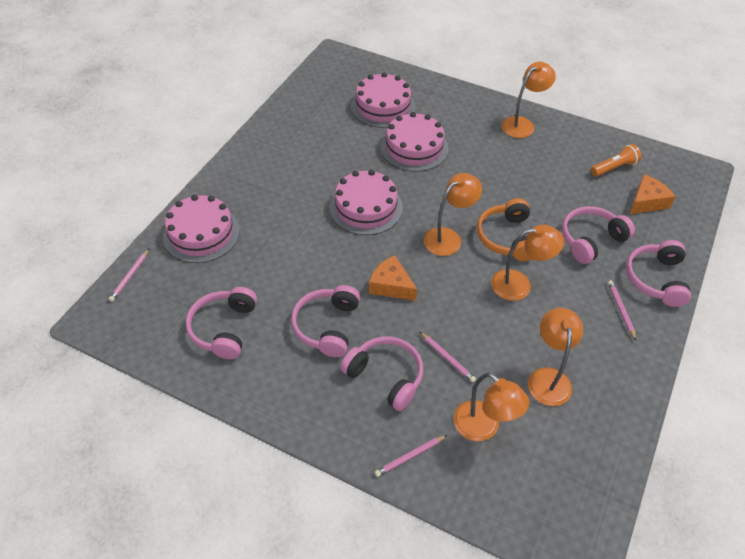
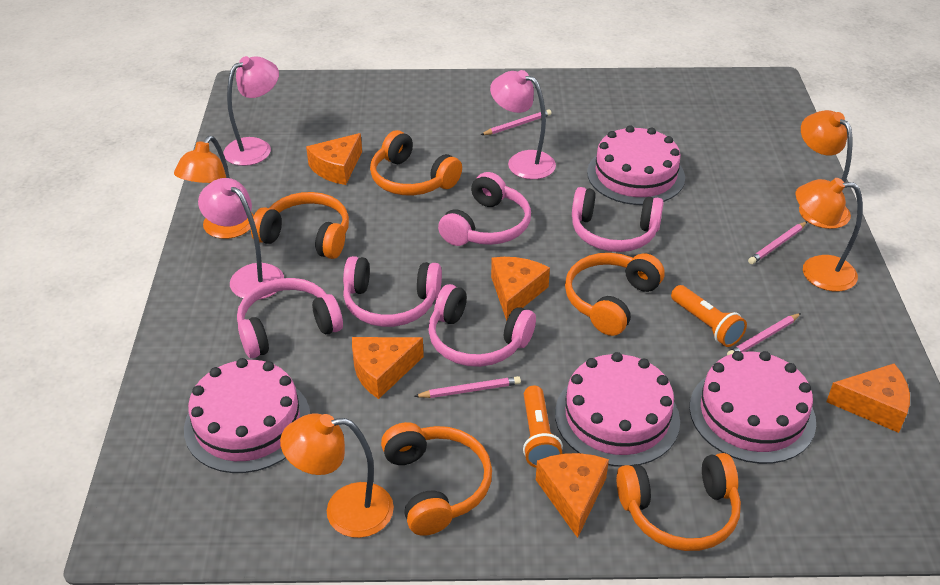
orange cheese: 2 -> 5
orange flashlight: 1 -> 2
orange headphones: 1 -> 5
orange lamp: 5 -> 4
pink lamp: 0 -> 3

